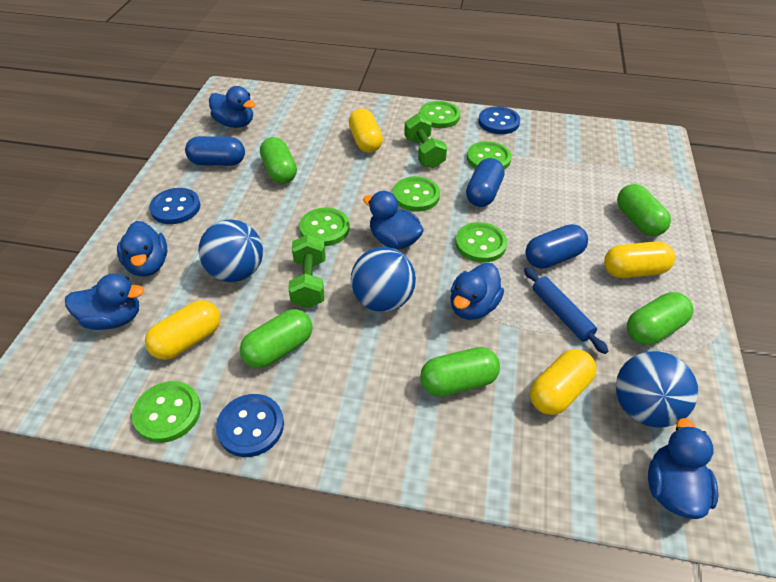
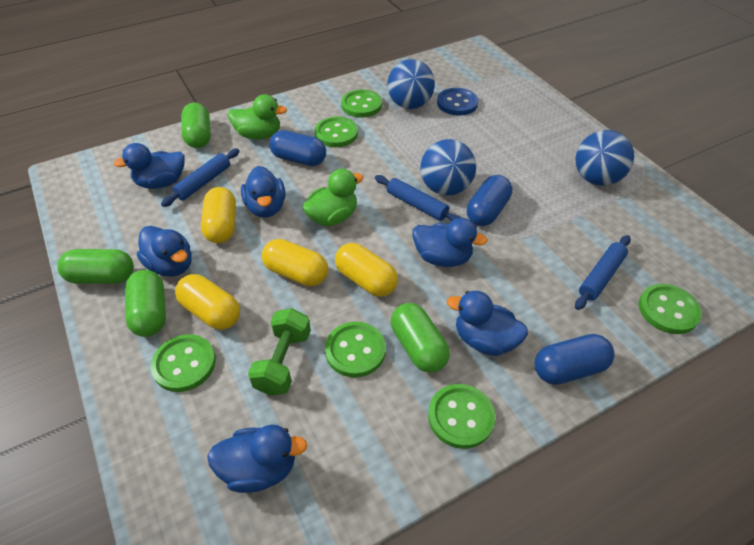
blue button: 3 -> 1
blue rolling pin: 1 -> 3
green capsule: 5 -> 4
green duck: 0 -> 2
green dumbbell: 2 -> 1

